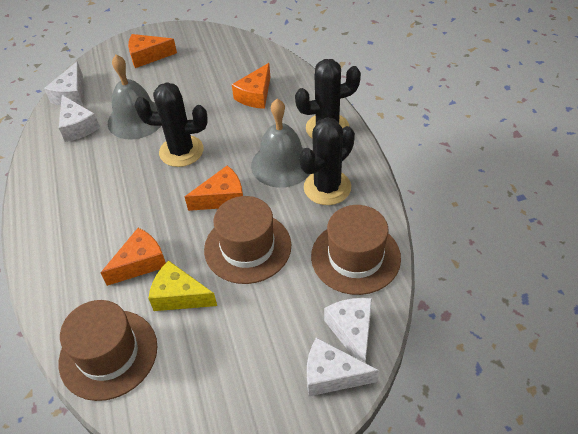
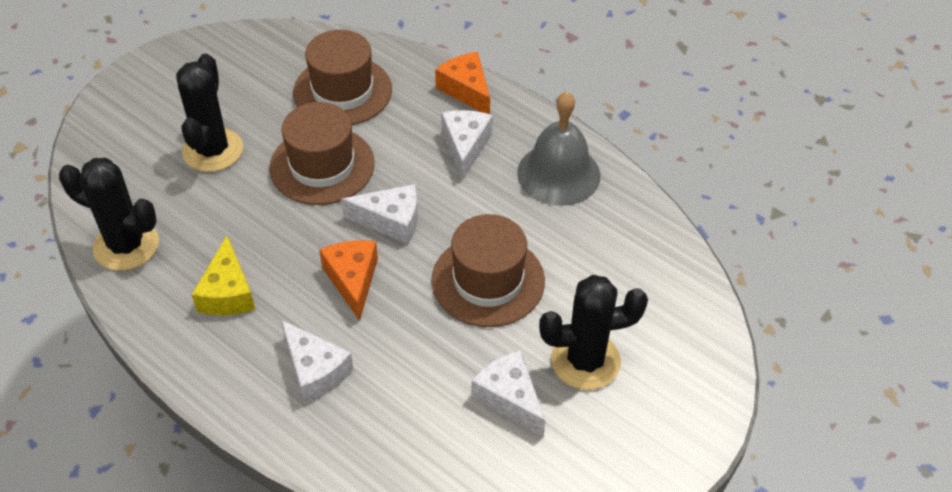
grey bell: 2 -> 1
orange cheese: 4 -> 2

